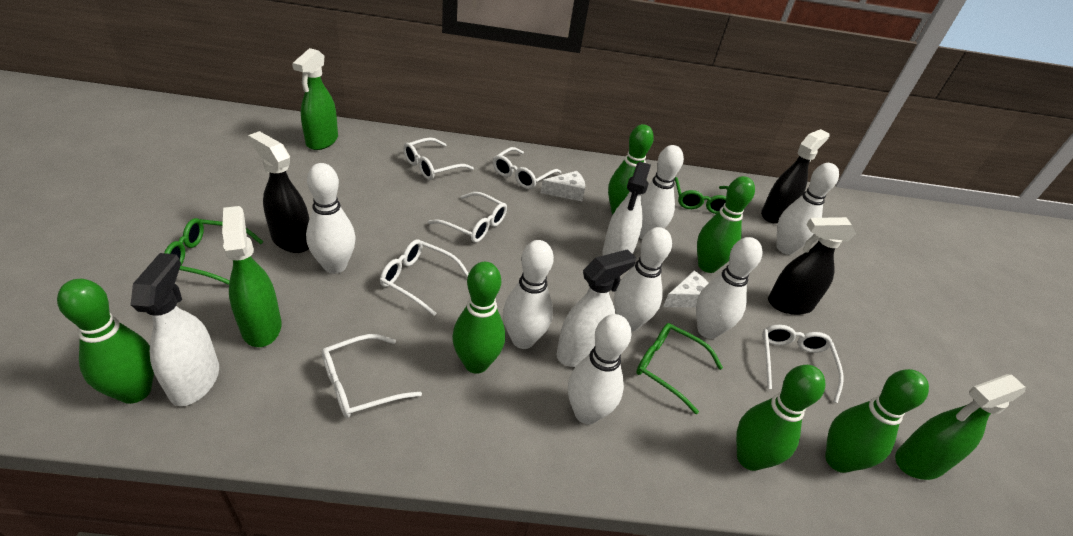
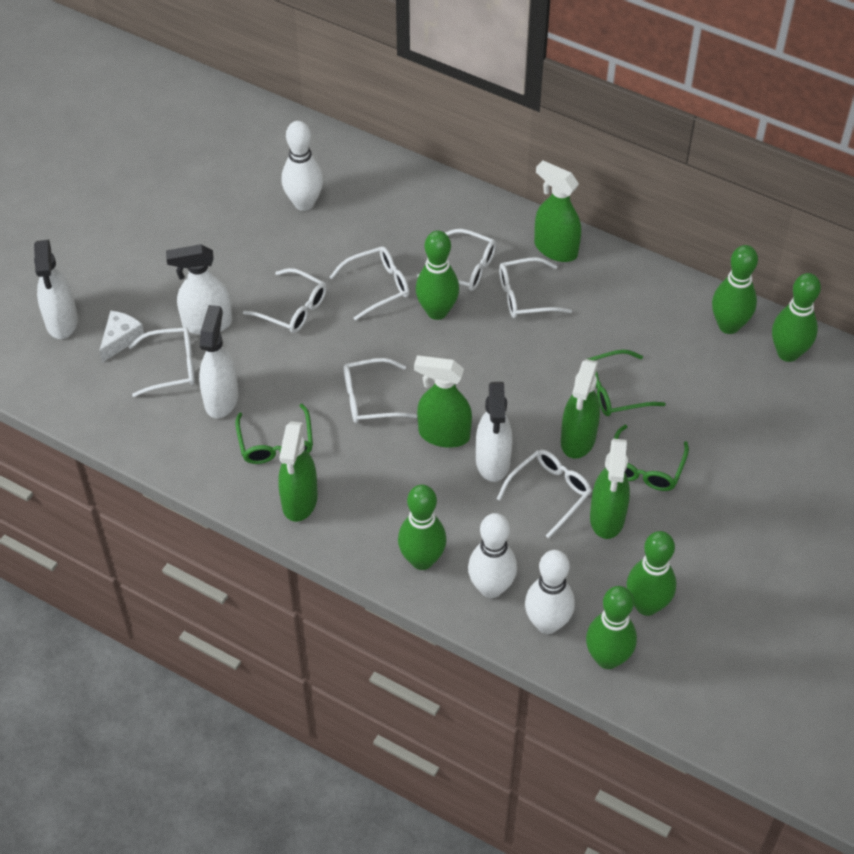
black spray bottle: 3 -> 0
green spray bottle: 3 -> 5
white bowling pin: 7 -> 3
white cheese: 2 -> 1
white glasses: 6 -> 7
white spray bottle: 3 -> 4

